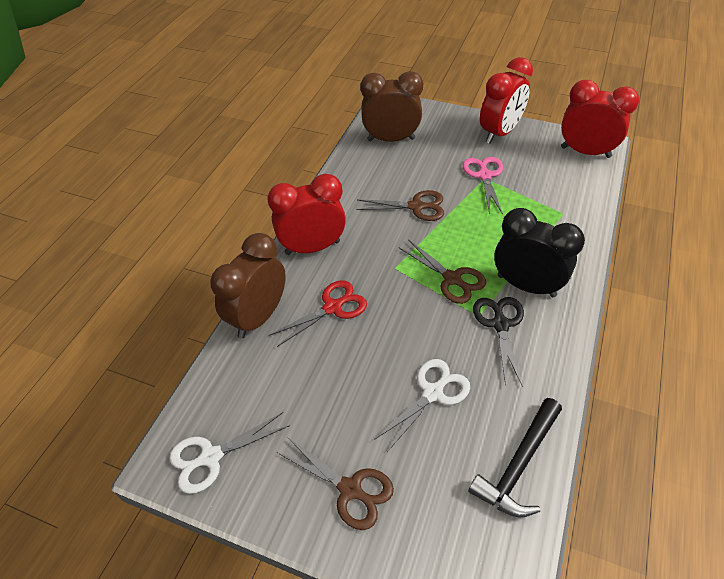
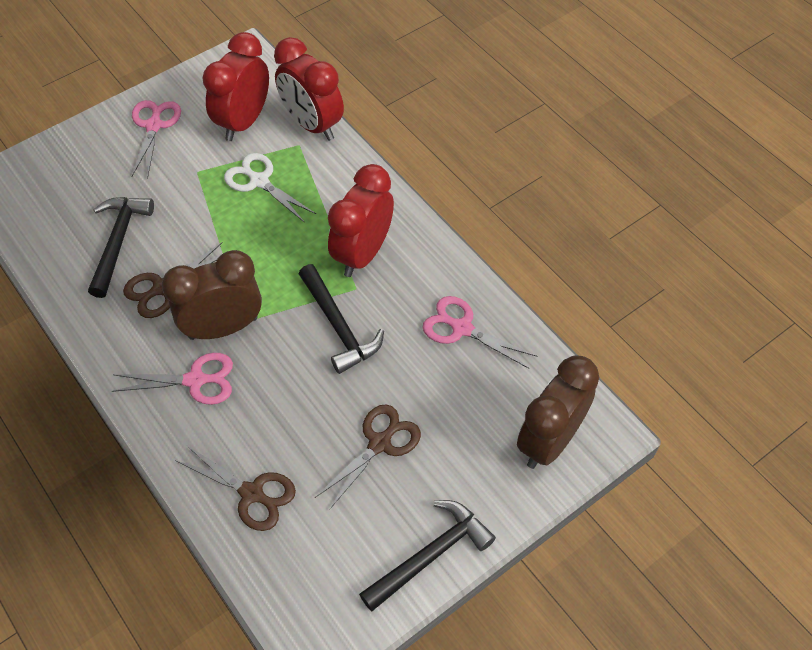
black clock: 1 -> 0
black hammer: 1 -> 3
black scissors: 1 -> 0
pink scissors: 1 -> 3
red scissors: 1 -> 0
white scissors: 2 -> 1

